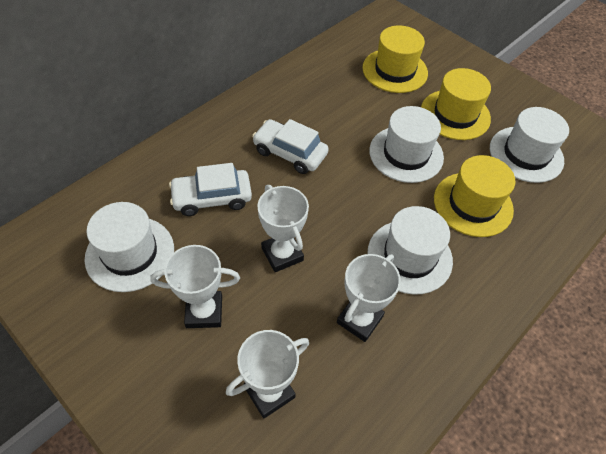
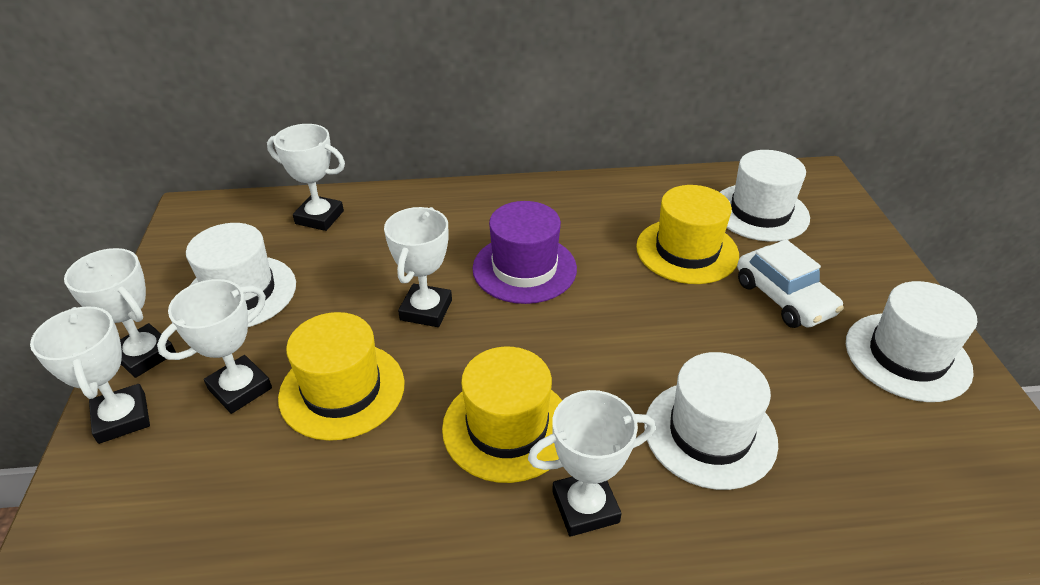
purple hat: 0 -> 1
white car: 2 -> 1
white trophy: 4 -> 6

